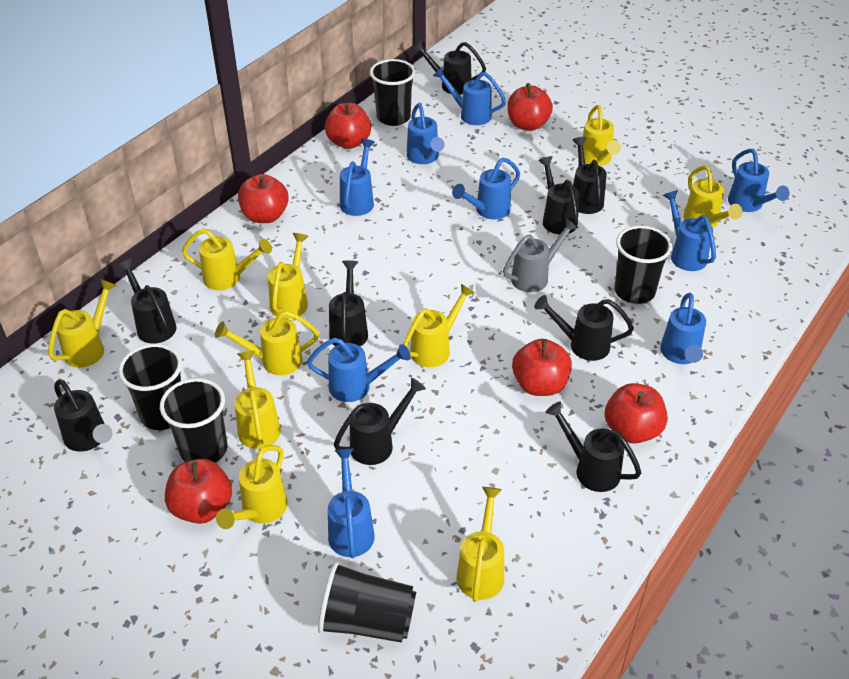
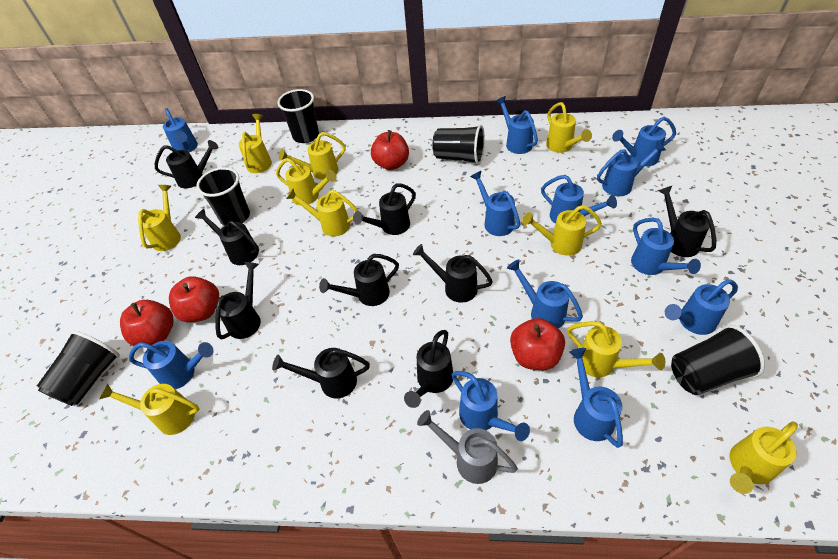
blue watering can: 9 -> 12
red apple: 6 -> 4

